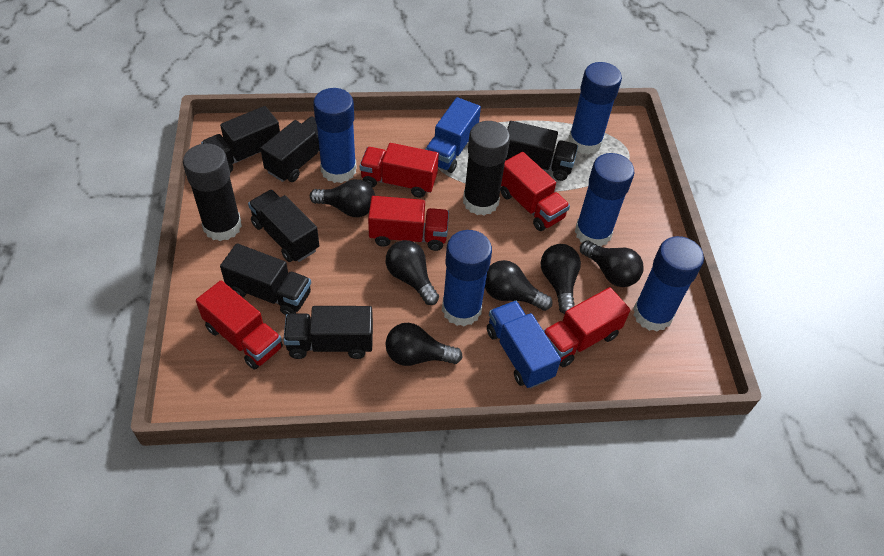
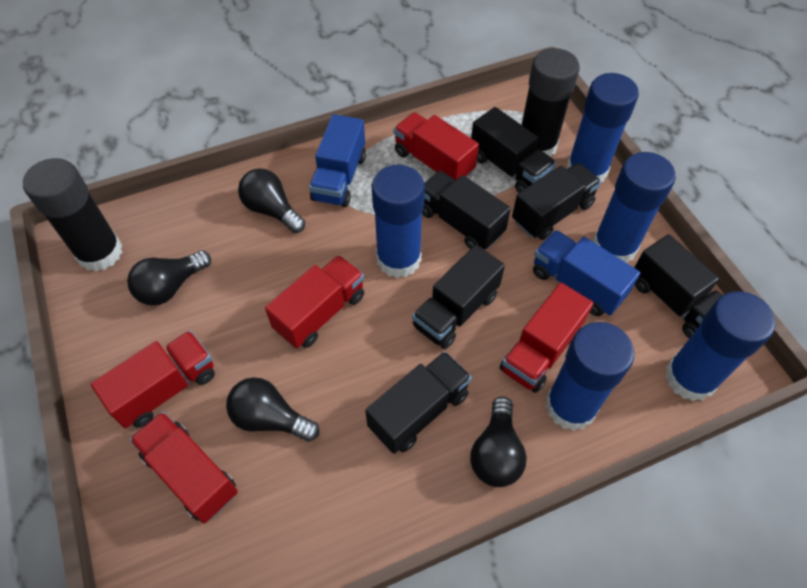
black light bulb: 6 -> 4

